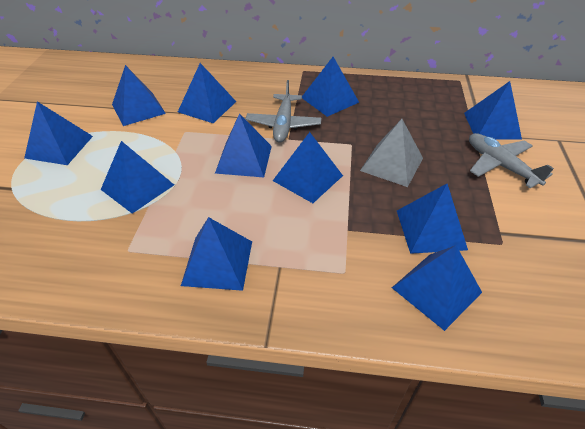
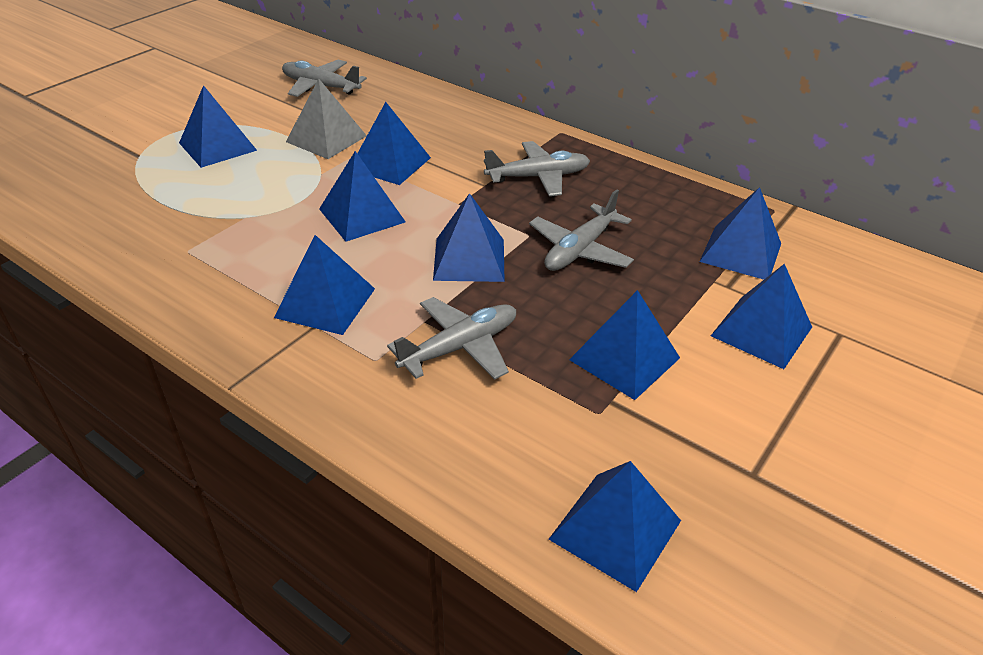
blue pyramid: 11 -> 9
grey plane: 2 -> 4

